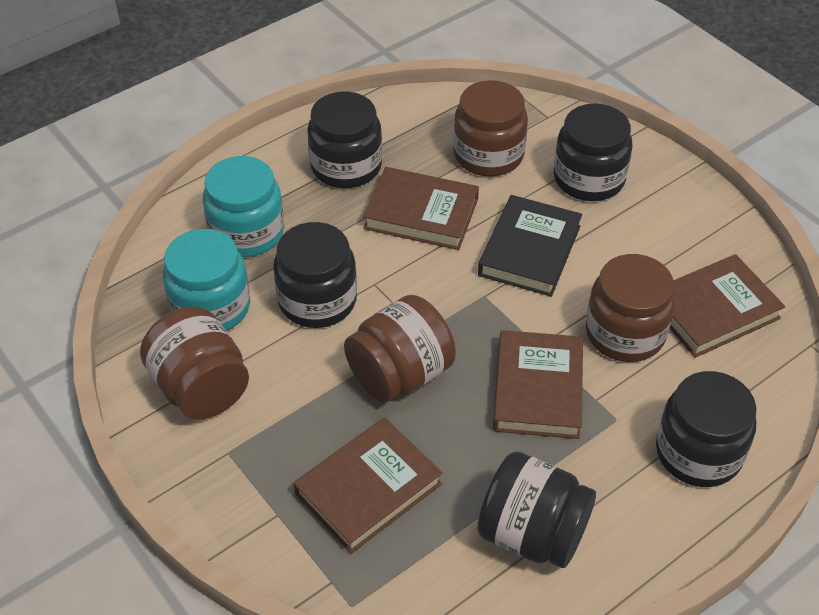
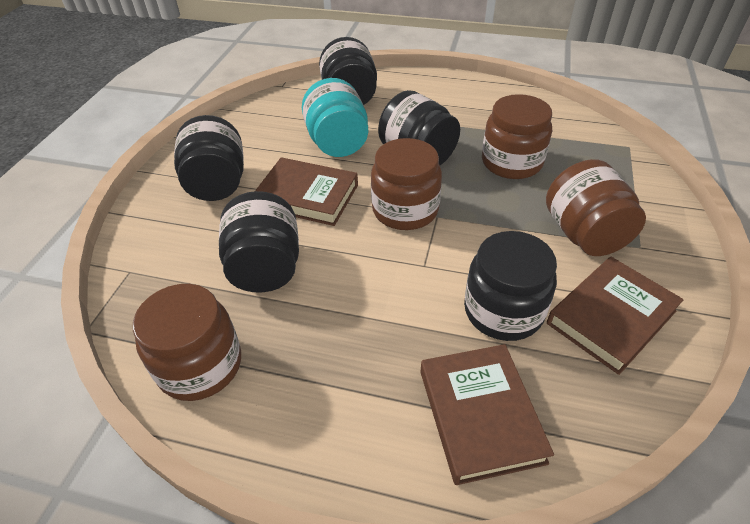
black book: 1 -> 0
brown book: 4 -> 3
turquoise jar: 2 -> 1

